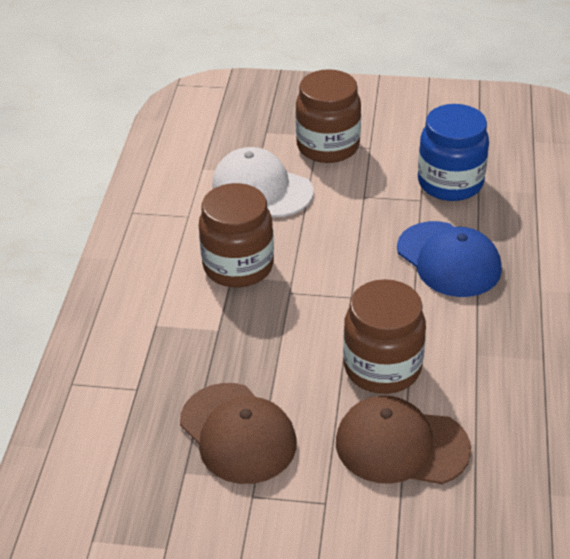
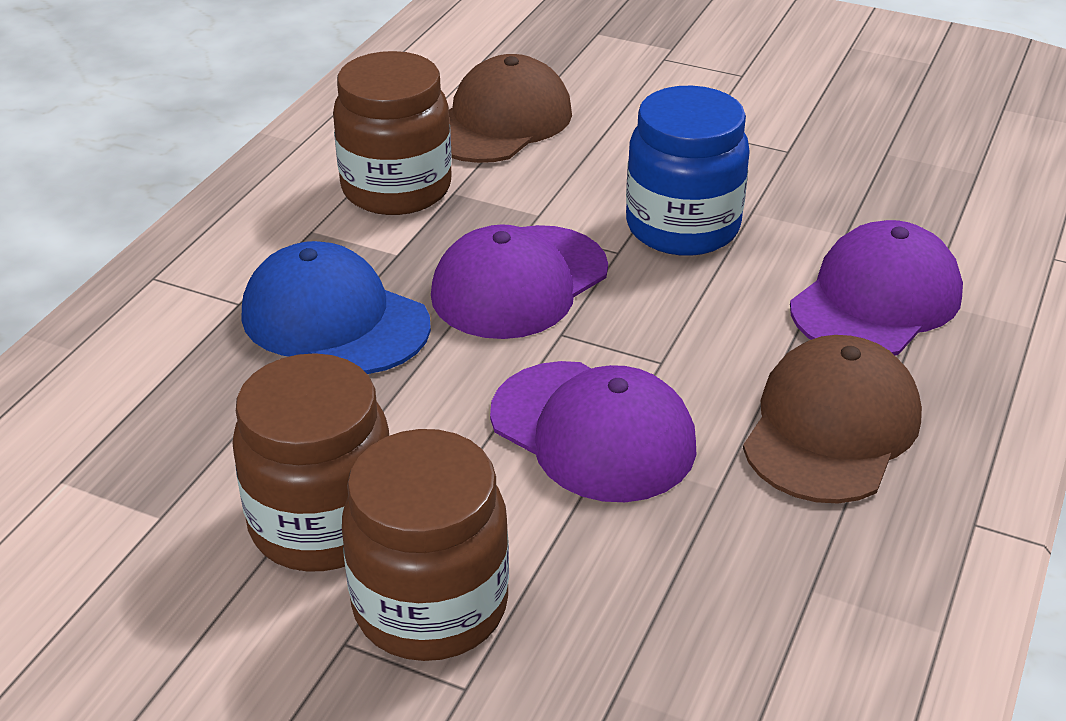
purple cap: 0 -> 3
white cap: 1 -> 0

